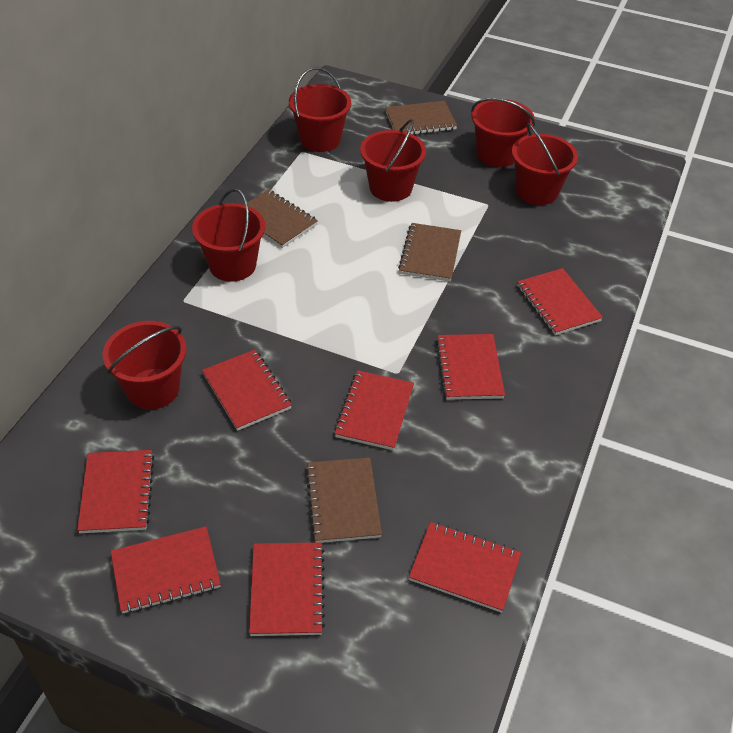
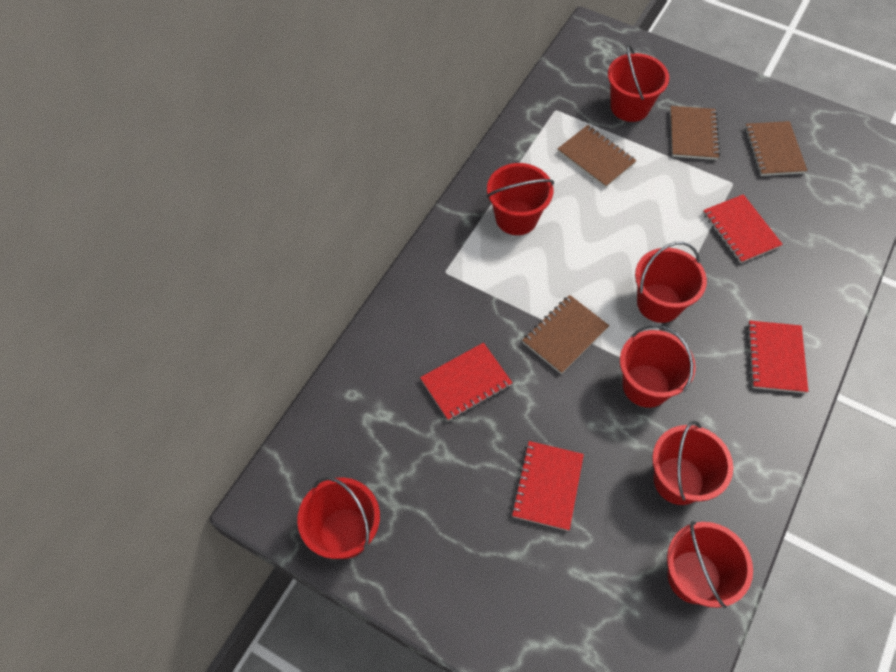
red bucket: 6 -> 7
red notebook: 8 -> 4

